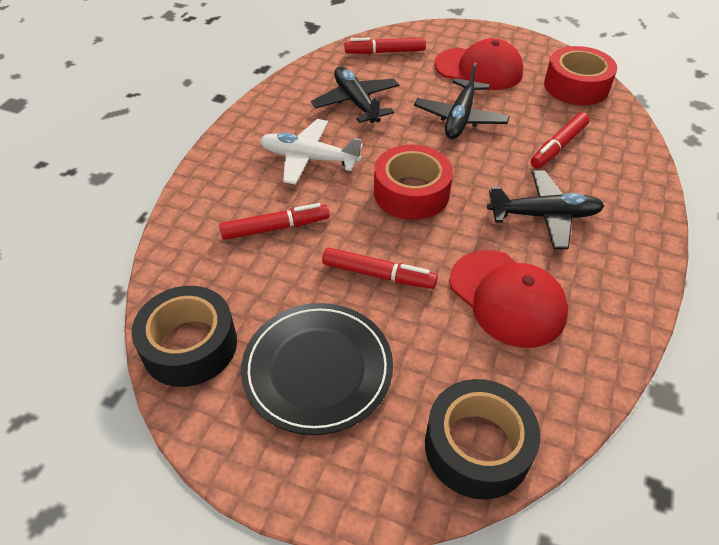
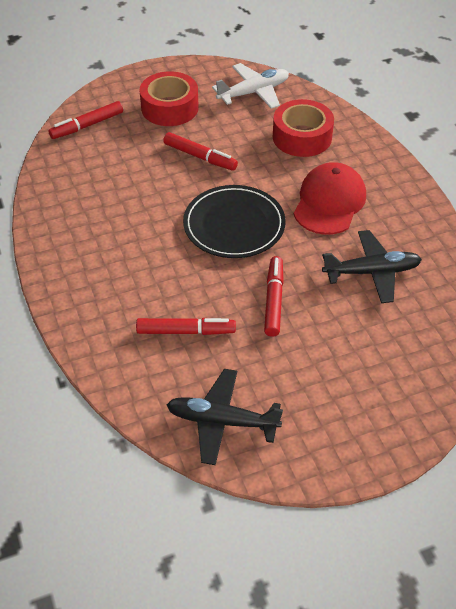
black plane: 3 -> 2
black tape: 2 -> 0
red cap: 2 -> 1

